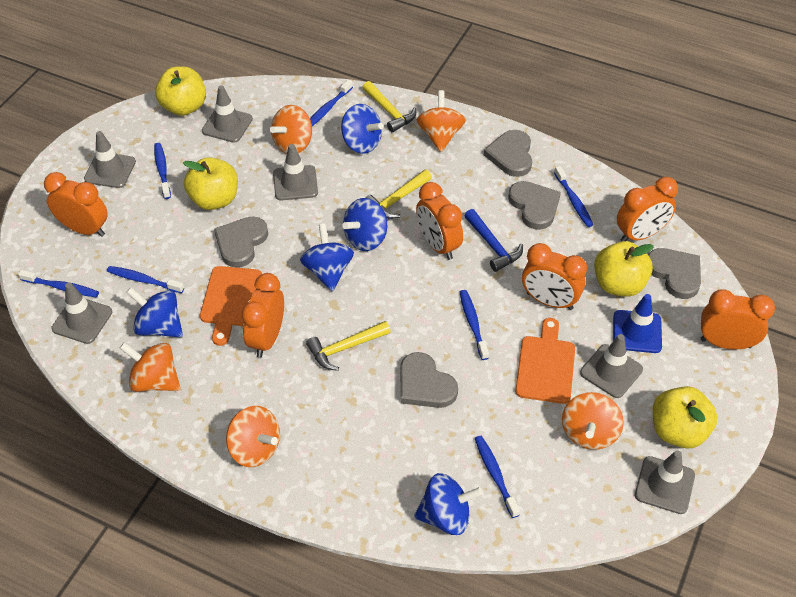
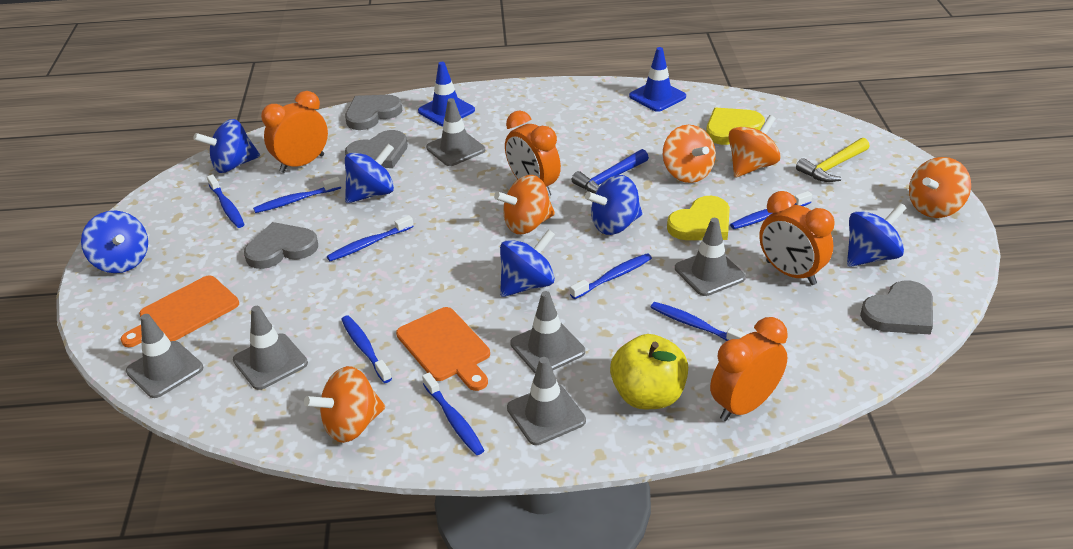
blue spinning top: 5 -> 6
blue toothbrush: 7 -> 8
blue traffic cone: 1 -> 2
grey heart: 5 -> 4
orange clock: 6 -> 4
yellow apple: 4 -> 1
yellow hammer: 3 -> 1
yellow heart: 0 -> 2

